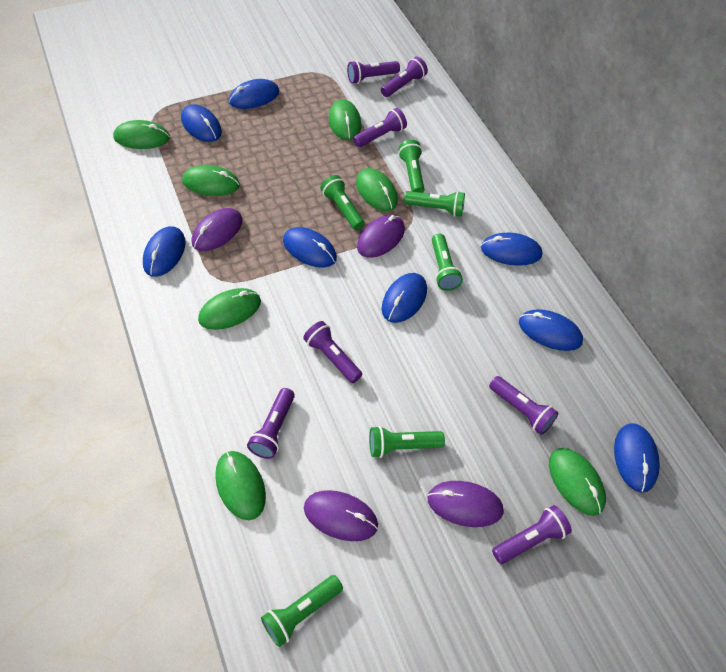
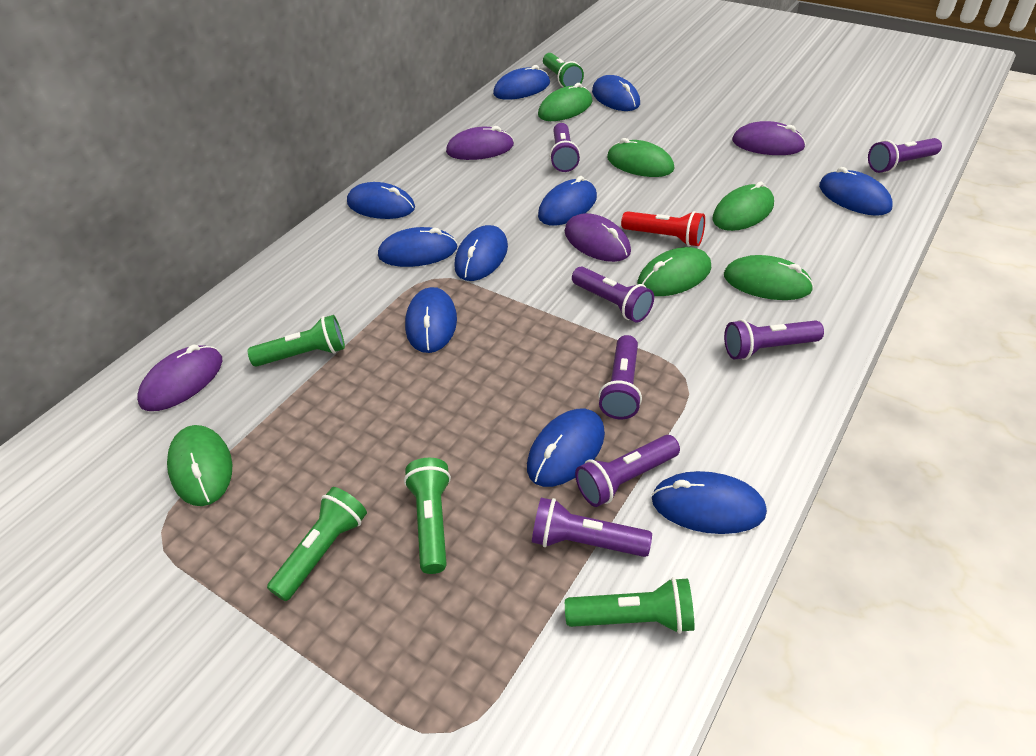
blue mouse: 8 -> 10
green flashlight: 6 -> 5
green mouse: 7 -> 6
red flashlight: 0 -> 1

